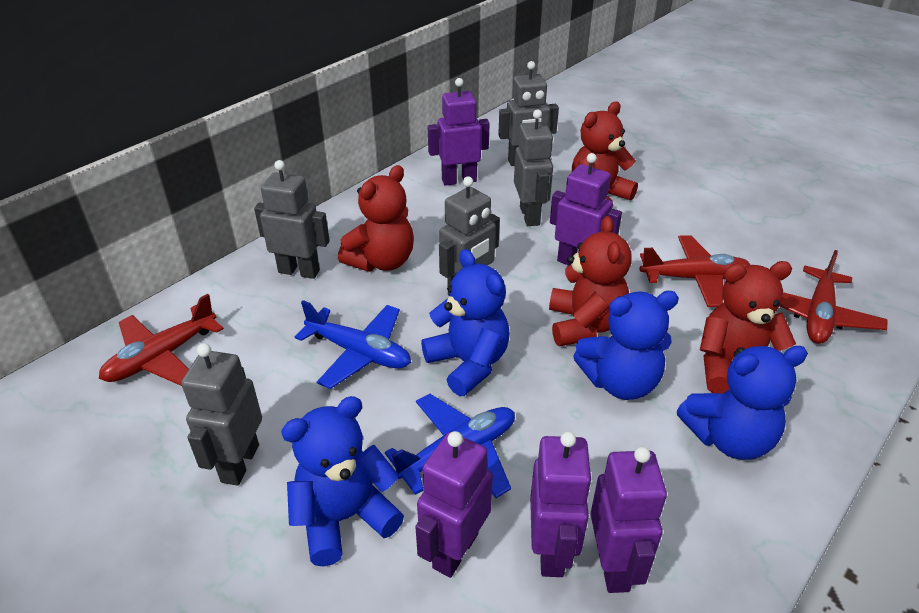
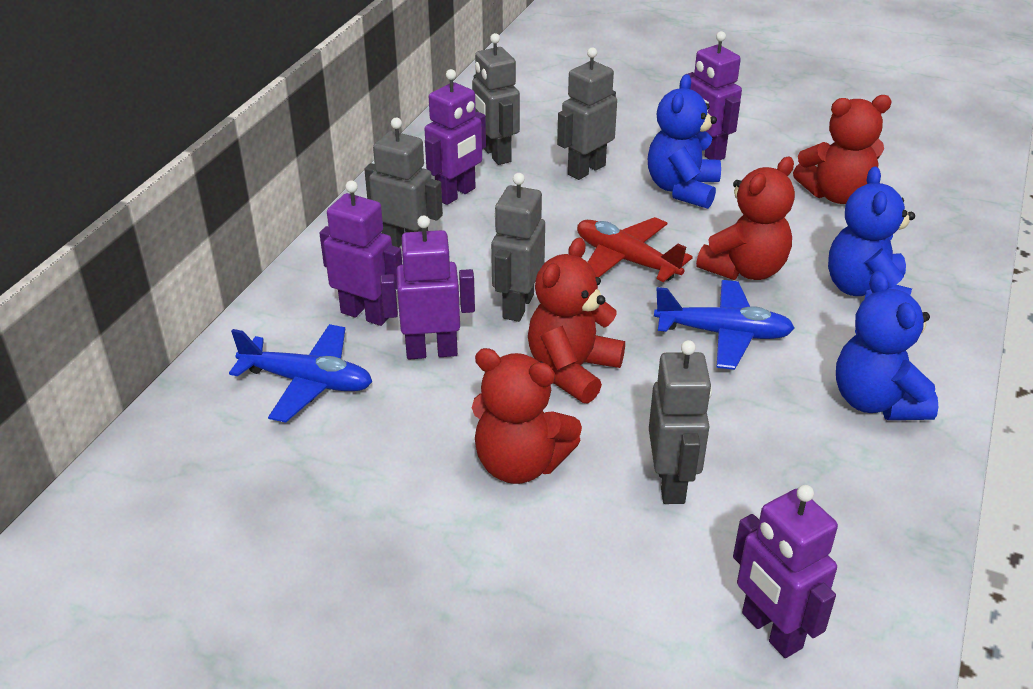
blue teddy bear: 4 -> 3
red plane: 3 -> 1

